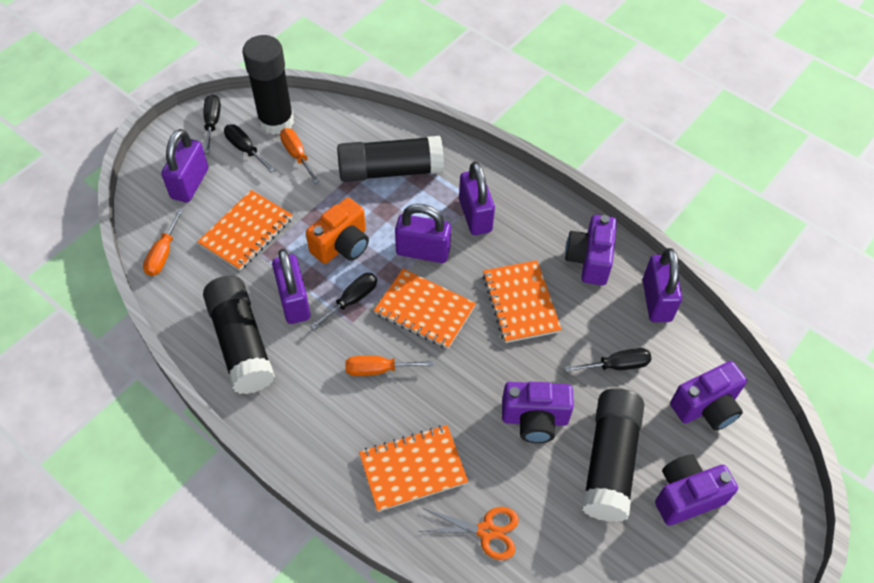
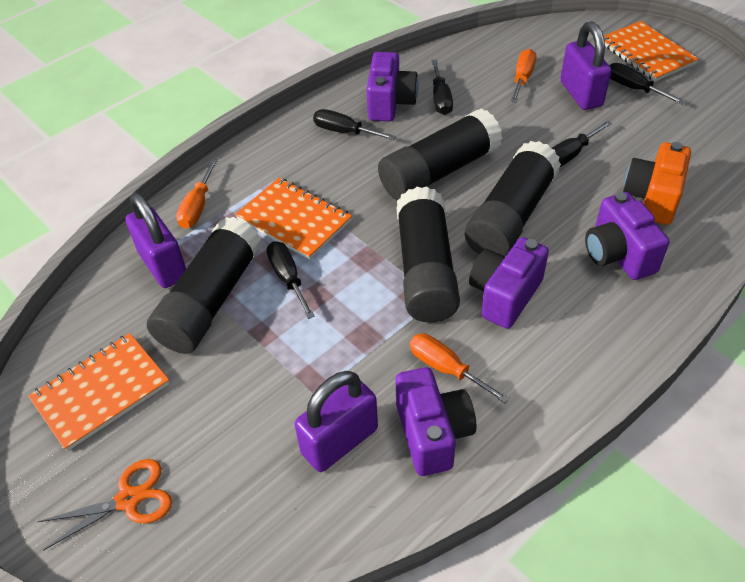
black screwdriver: 4 -> 5
orange notebook: 4 -> 3
purple padlock: 5 -> 3

